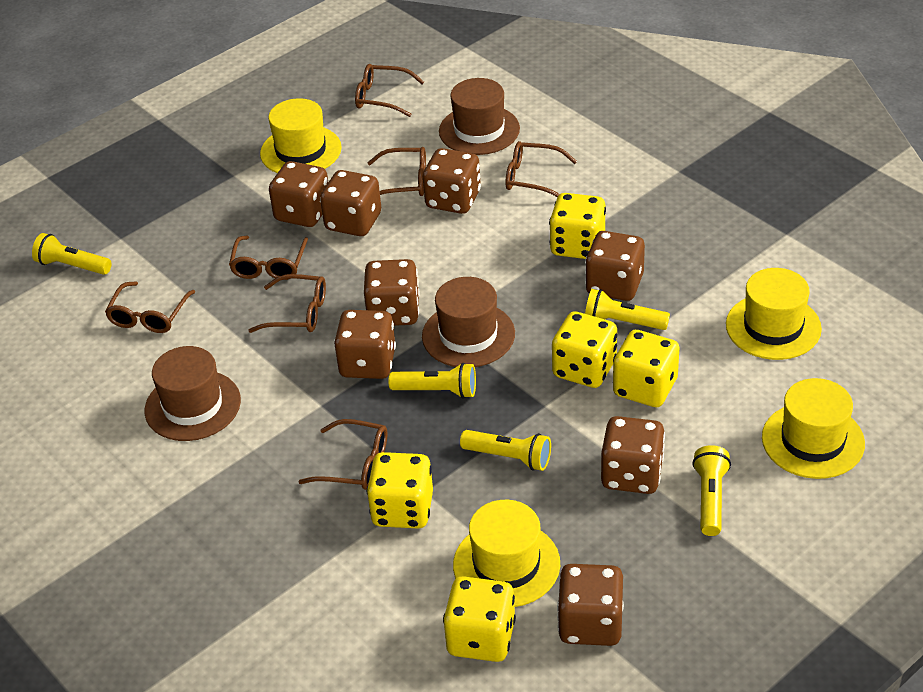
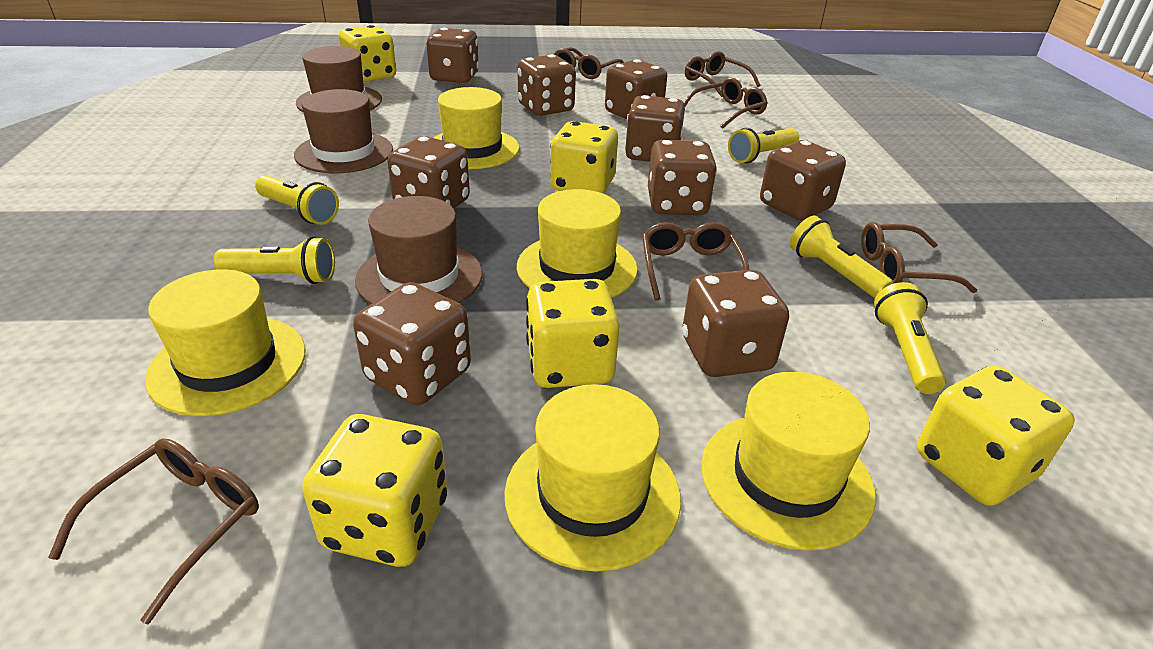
brown dice: 8 -> 9
brown glasses: 7 -> 6
yellow hat: 4 -> 5

